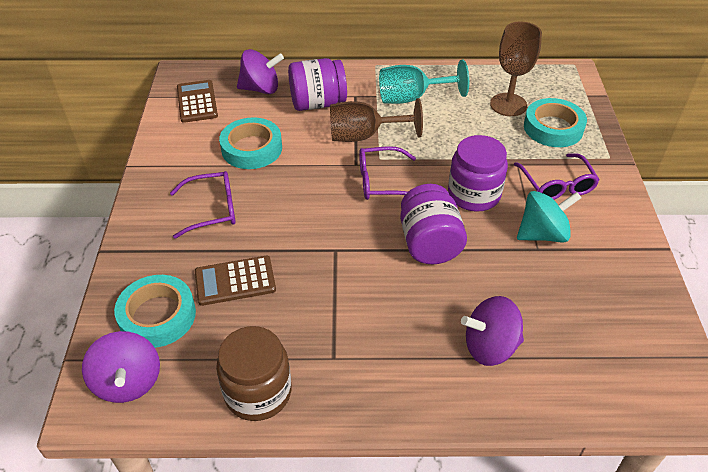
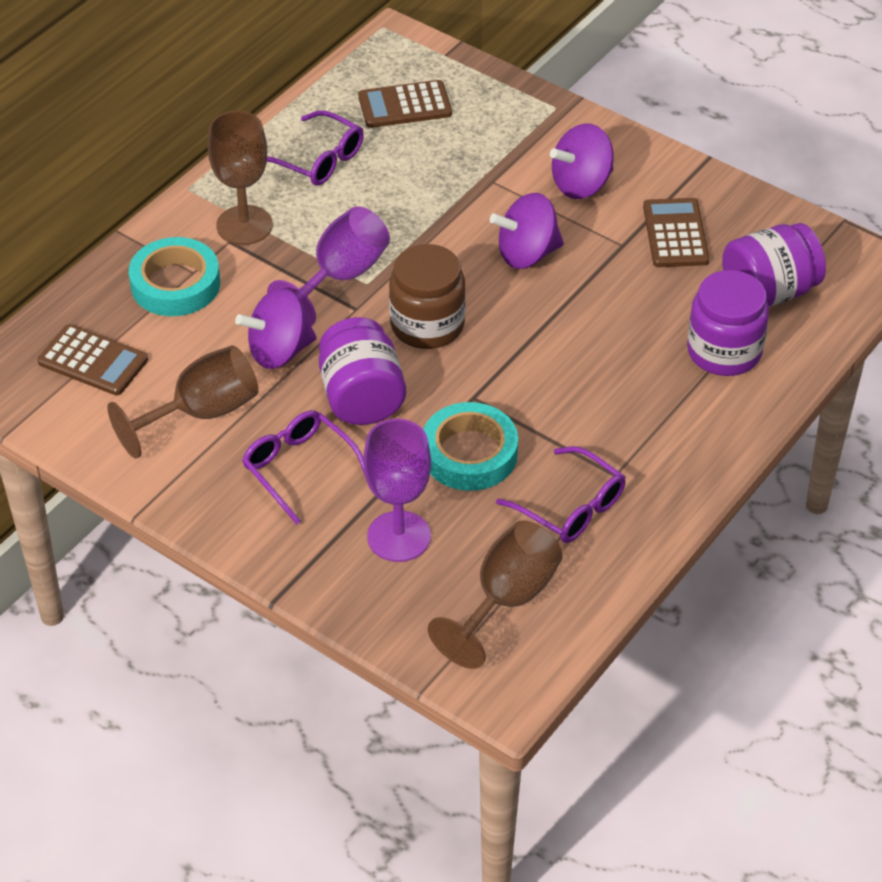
brown calculator: 2 -> 3
brown goblet: 2 -> 3
purple goblet: 0 -> 2
turquoise goblet: 1 -> 0
turquoise spinning top: 1 -> 0
turquoise tape: 3 -> 2

